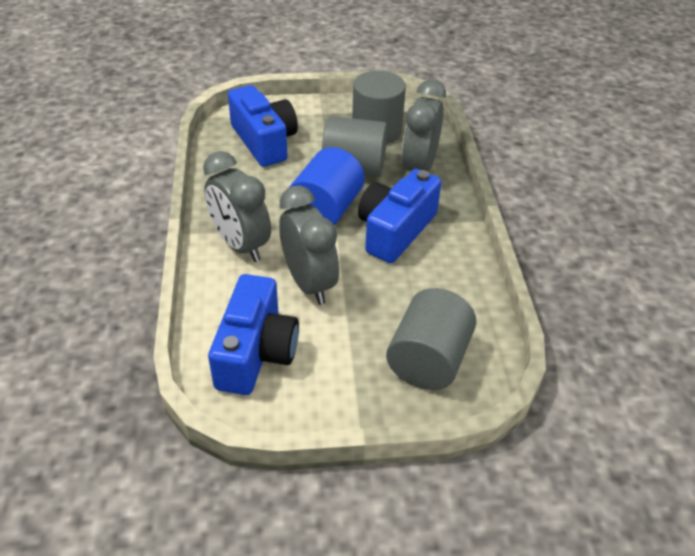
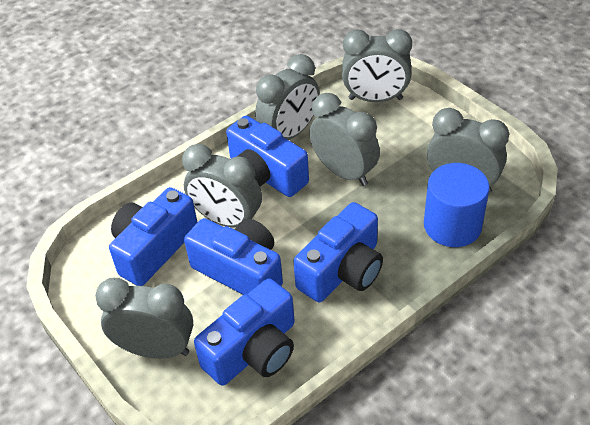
blue camera: 3 -> 5
grey clock: 3 -> 6
grey cylinder: 3 -> 0

